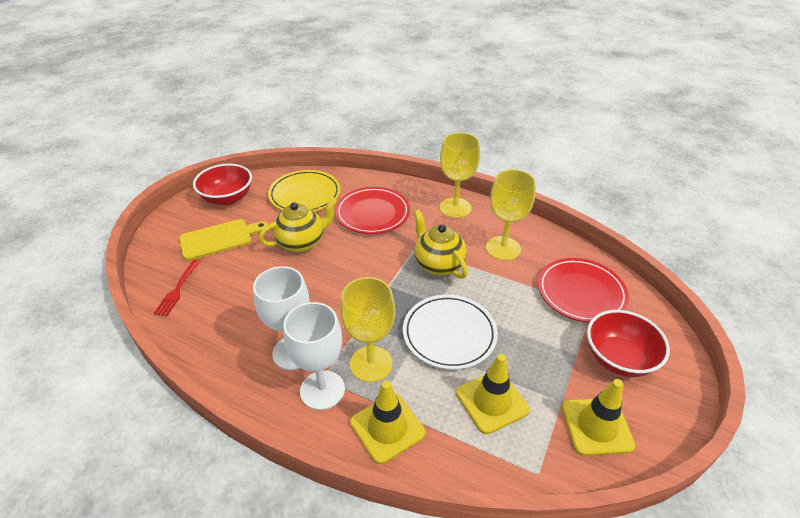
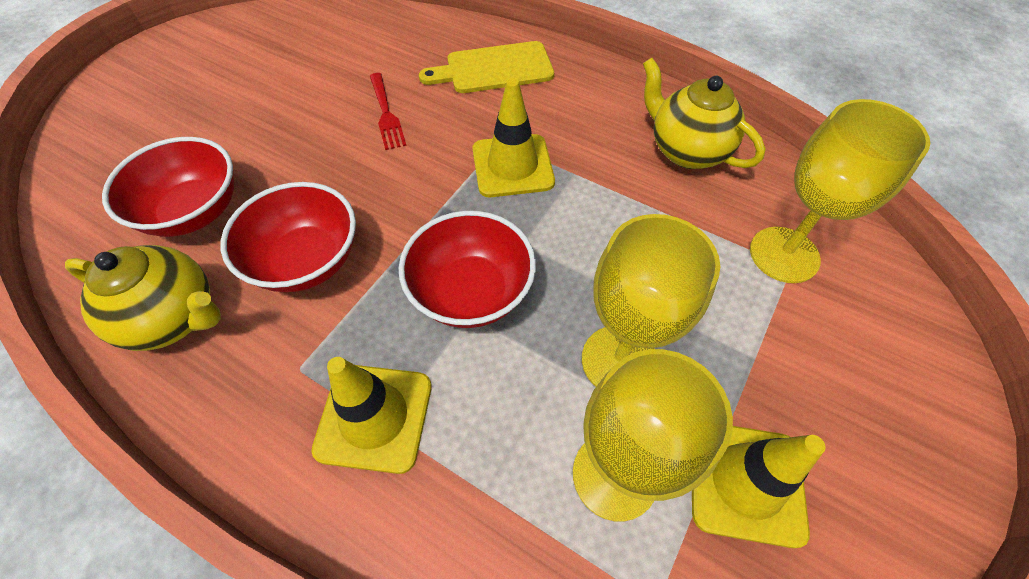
red bowl: 2 -> 3
red plate: 2 -> 0
white goblet: 2 -> 0
white plate: 1 -> 0
yellow plate: 1 -> 0

